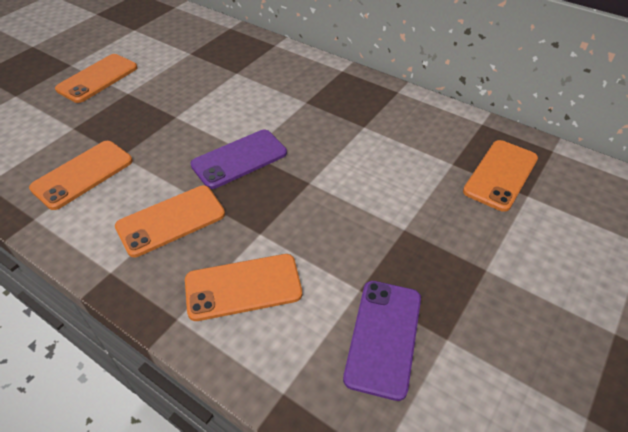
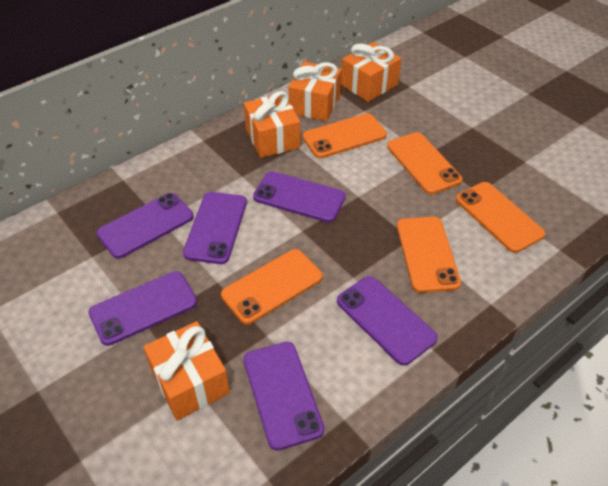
orange gift: 0 -> 4
purple phone: 2 -> 6

